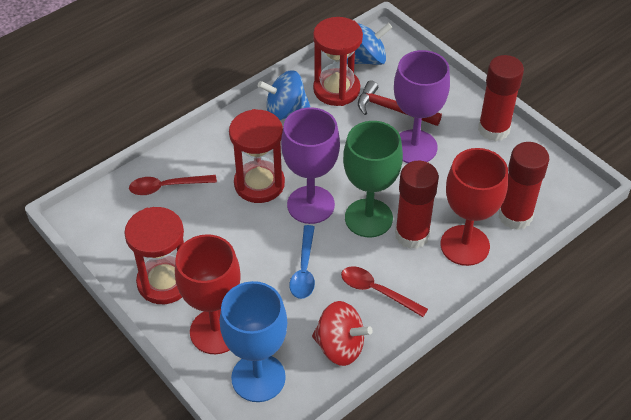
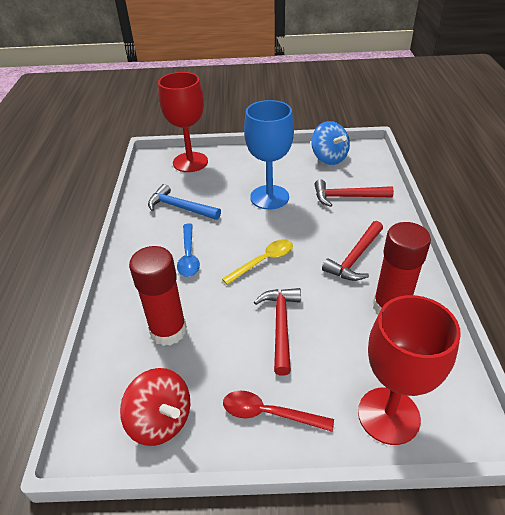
blue hammer: 0 -> 1
blue spinning top: 2 -> 1
green goblet: 1 -> 0
purple goblet: 2 -> 0
red glue stick: 3 -> 2
red hammer: 1 -> 3
red hourglass: 3 -> 0
red spoon: 2 -> 1
yellow spoon: 0 -> 1

